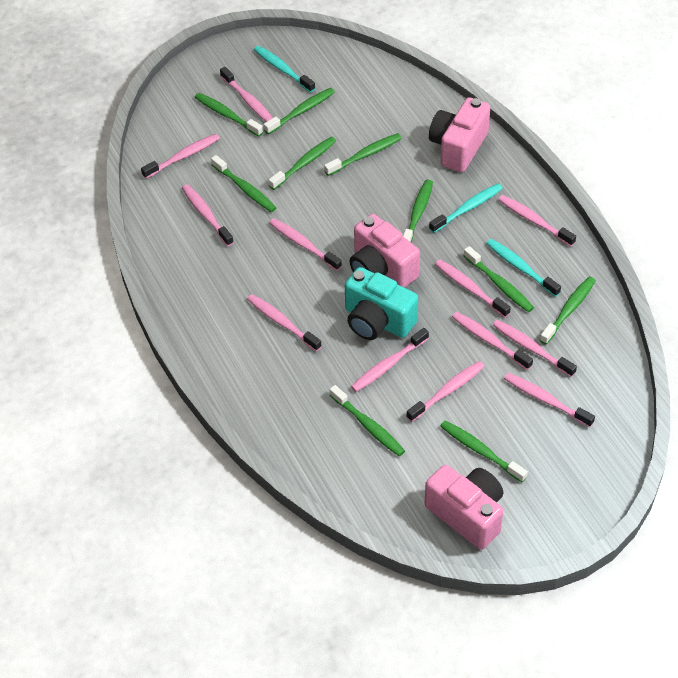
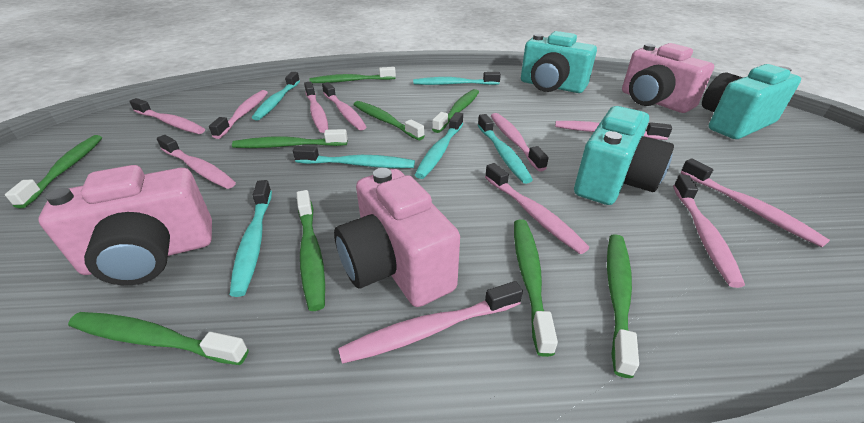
green toothbrush: 10 -> 9
pink toothbrush: 12 -> 11
turquoise camera: 1 -> 3
turquoise toothbrush: 3 -> 6

